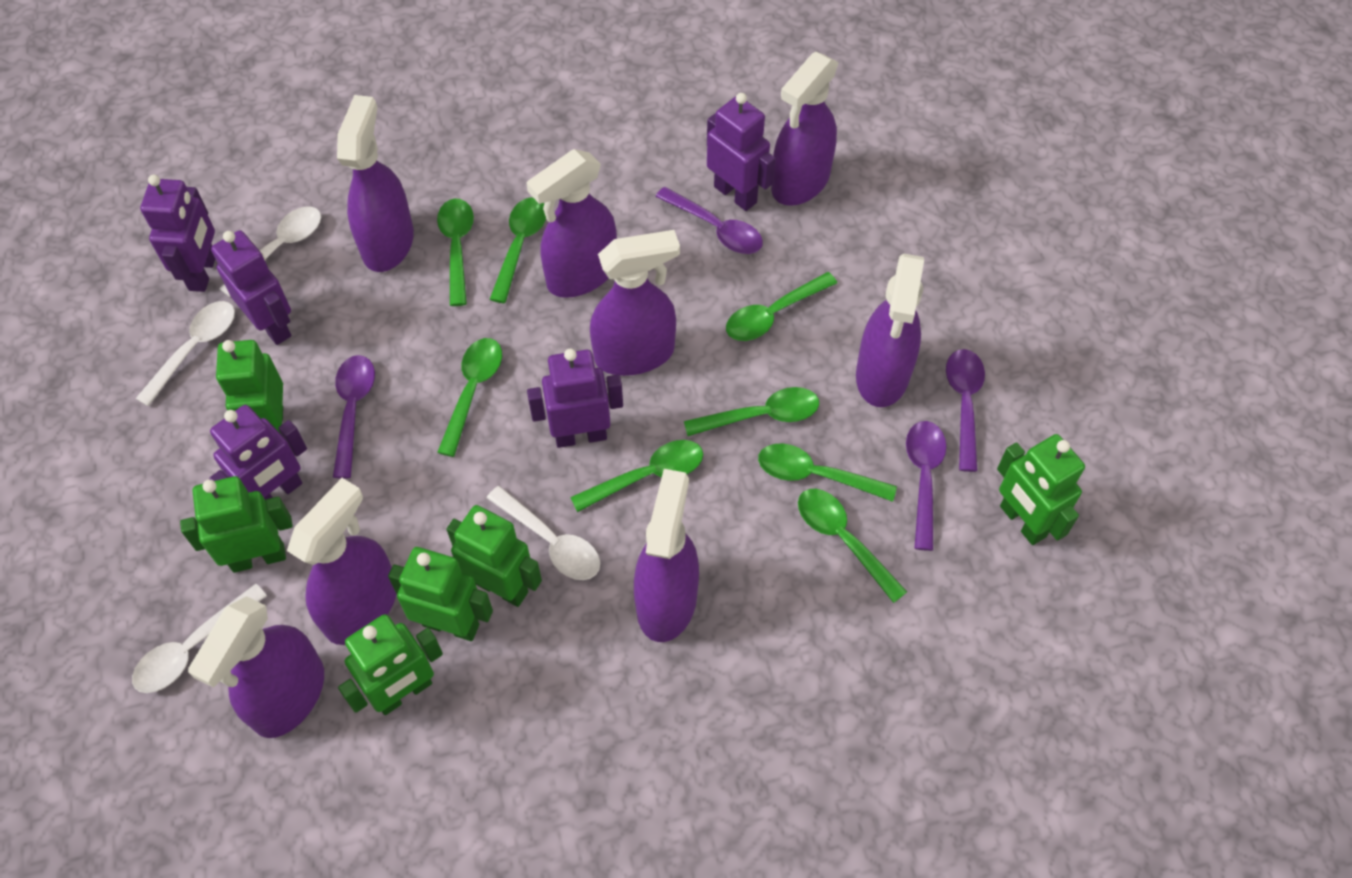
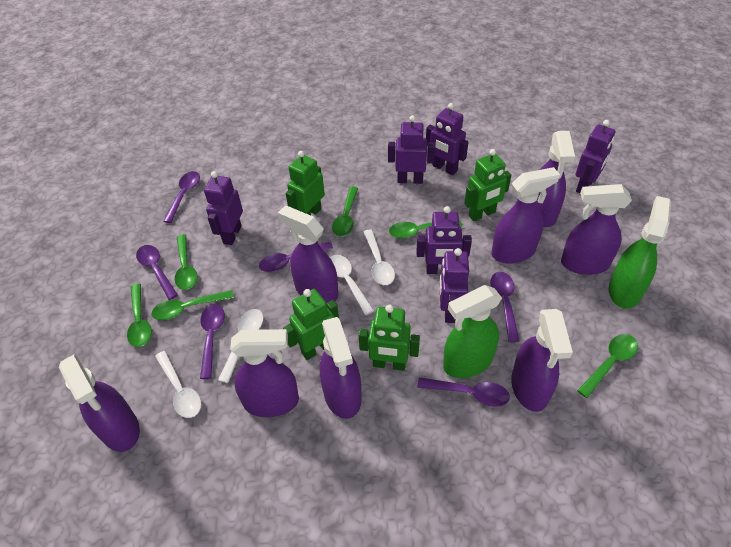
green robot: 6 -> 4
green spoon: 8 -> 6
green spray bottle: 0 -> 2
purple robot: 5 -> 6
purple spoon: 4 -> 6

